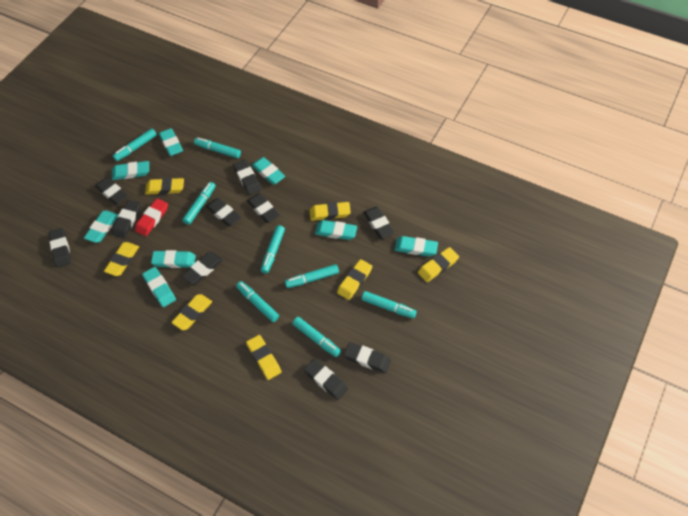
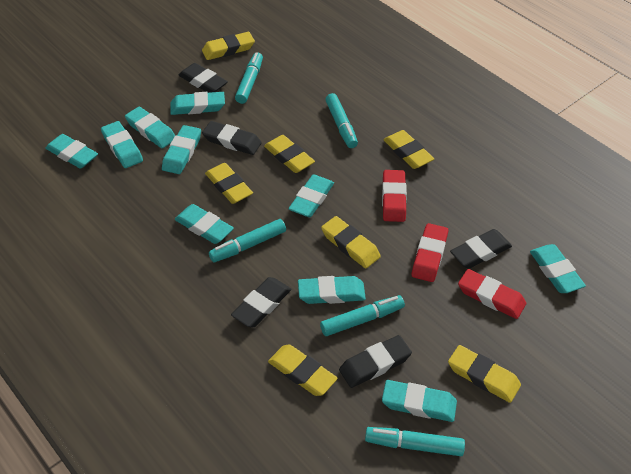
black eraser: 10 -> 5
red eraser: 1 -> 3
turquoise eraser: 8 -> 10
turquoise marker: 8 -> 5

